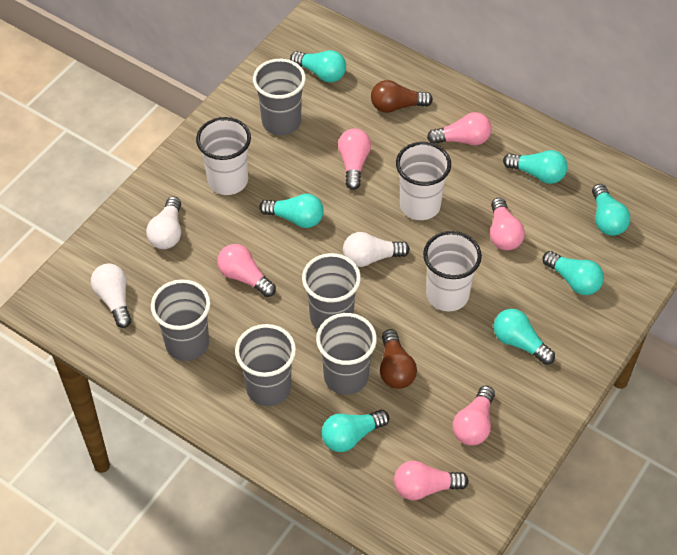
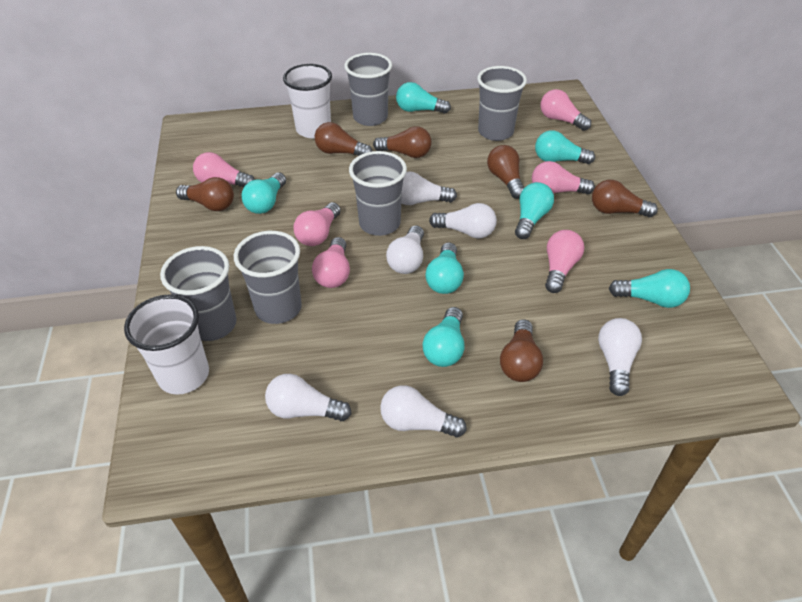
brown light bulb: 2 -> 6
white cup: 3 -> 2
white light bulb: 3 -> 6

